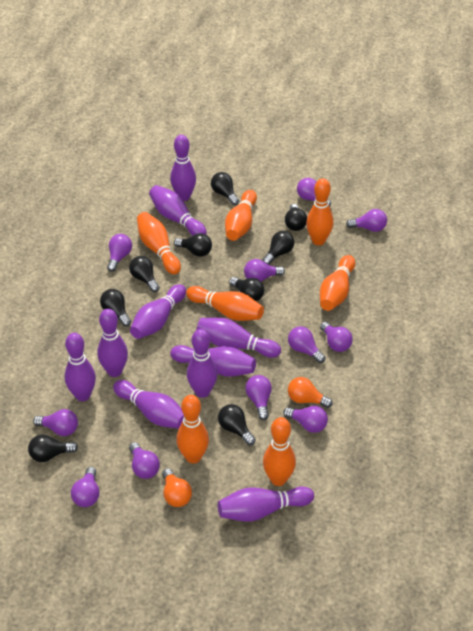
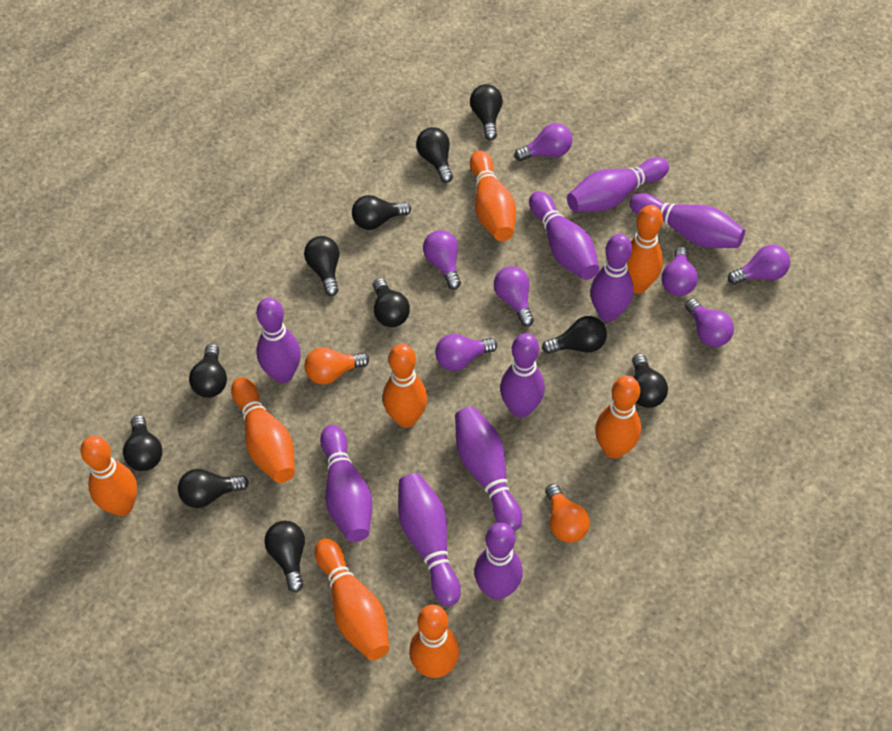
black light bulb: 9 -> 11
orange bowling pin: 7 -> 8
purple light bulb: 11 -> 7

